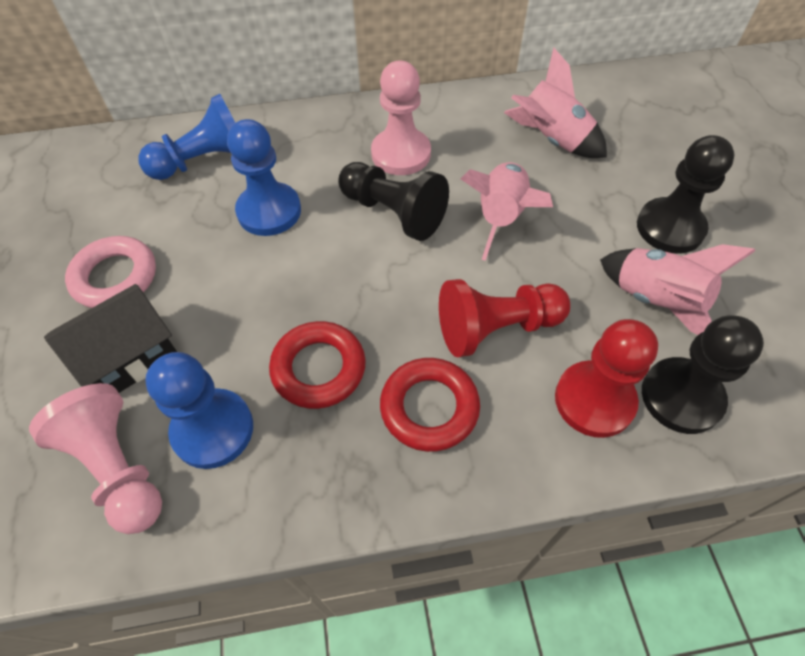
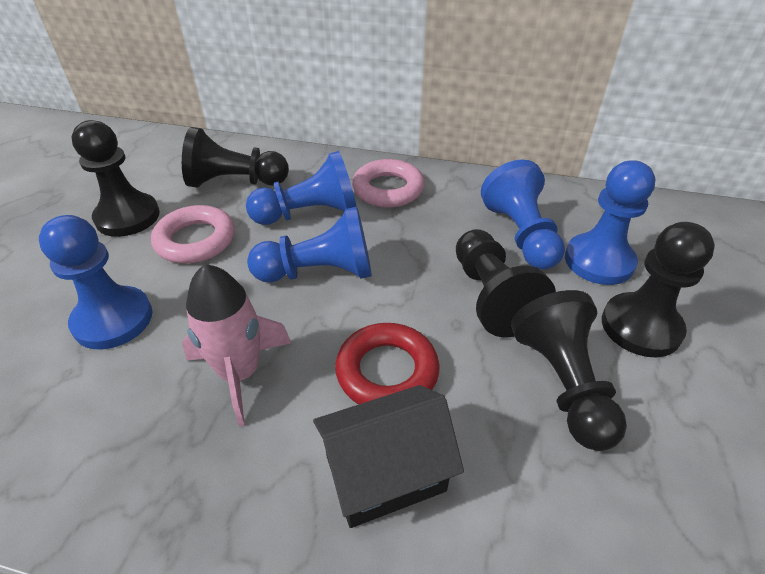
black pawn: 3 -> 5
blue pawn: 3 -> 5
pink pawn: 2 -> 0
pink ring: 1 -> 2
pink rocket: 3 -> 1
red pawn: 2 -> 0
red ring: 2 -> 1

